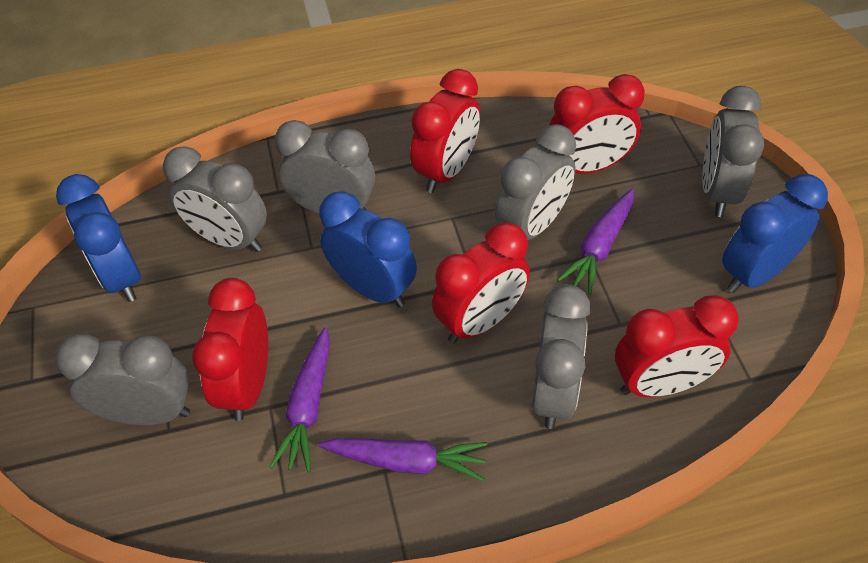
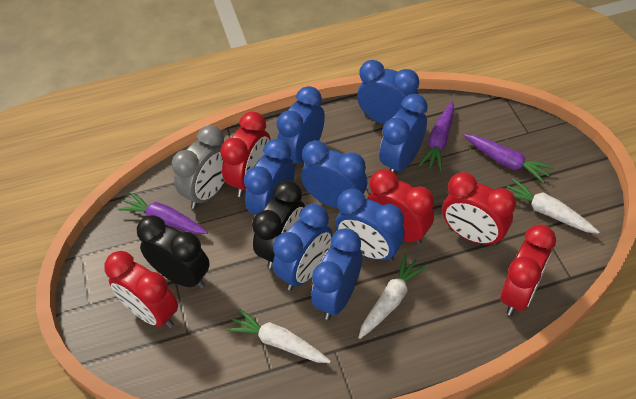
black clock: 0 -> 2
blue clock: 3 -> 8
grey clock: 6 -> 1
white carrot: 0 -> 3

